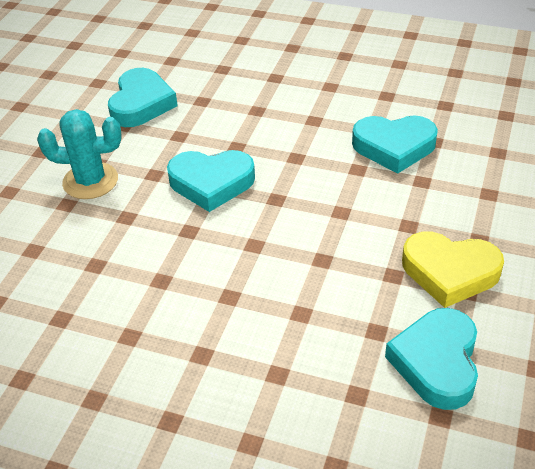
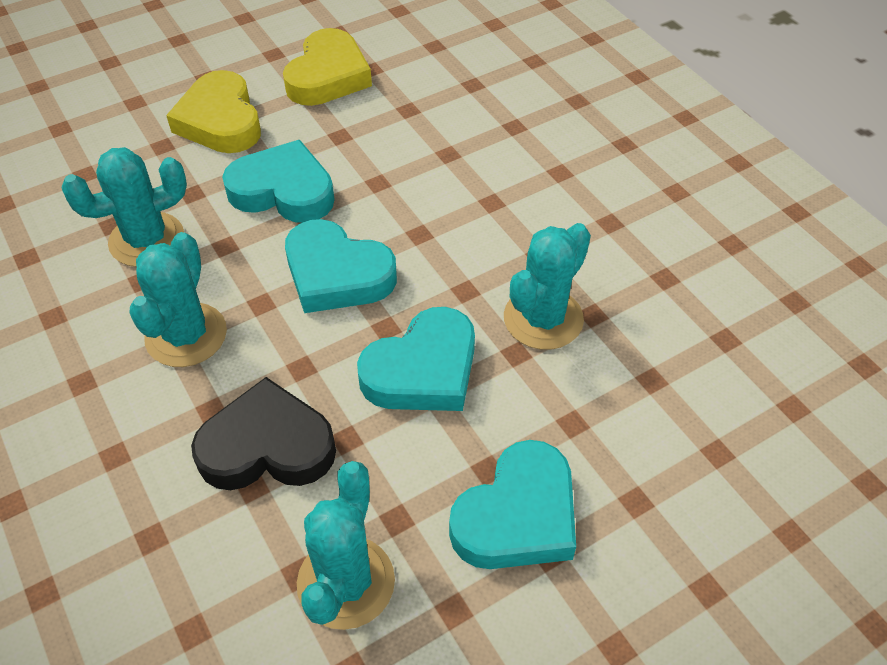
black heart: 0 -> 1
turquoise cactus: 1 -> 4
yellow heart: 1 -> 2

